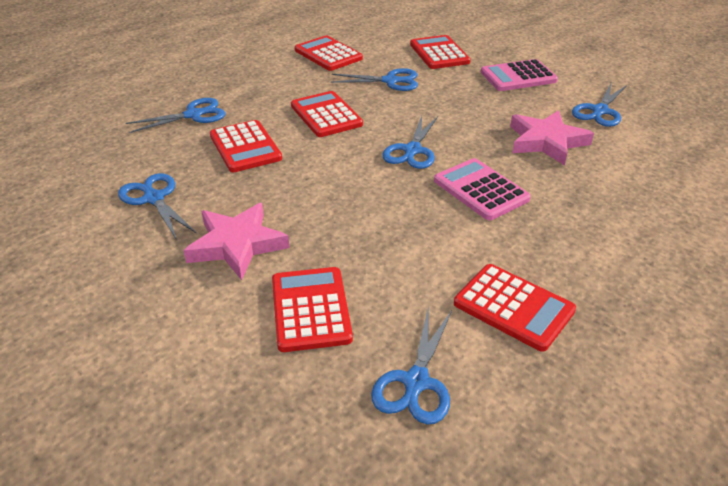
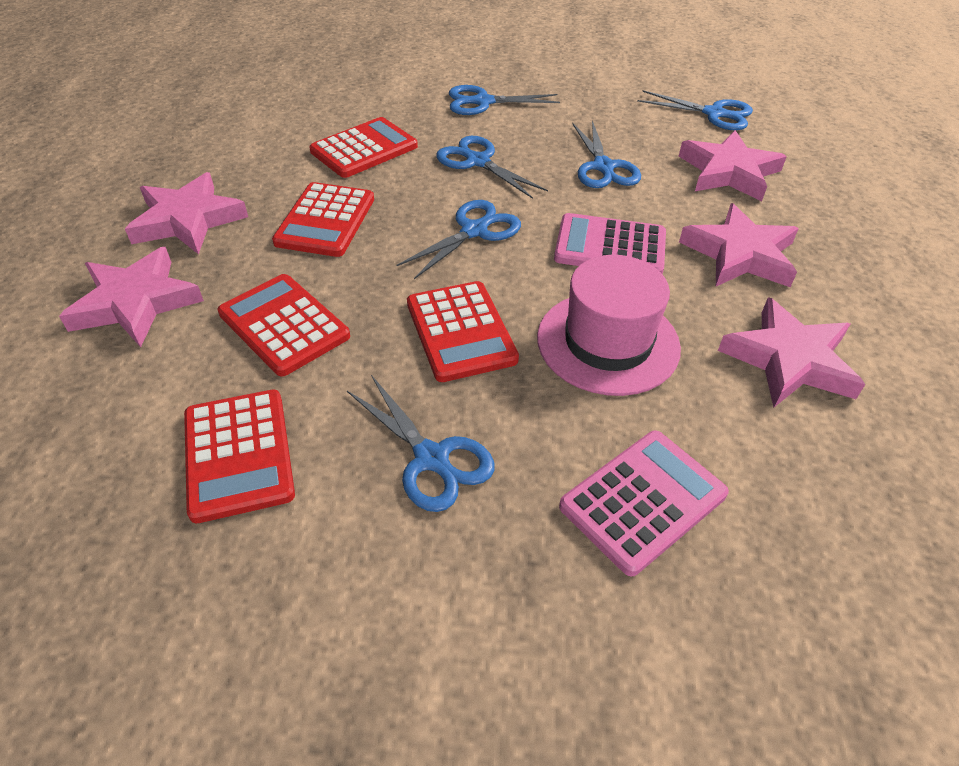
pink hat: 0 -> 1
pink star: 2 -> 5
red calculator: 6 -> 5

